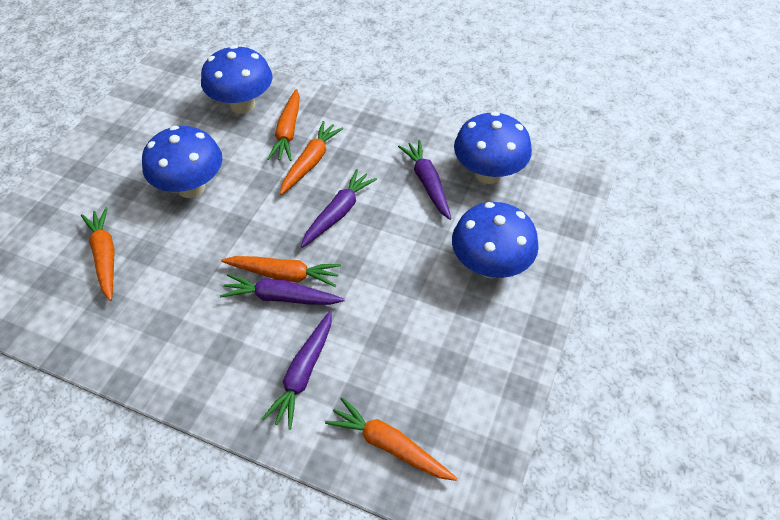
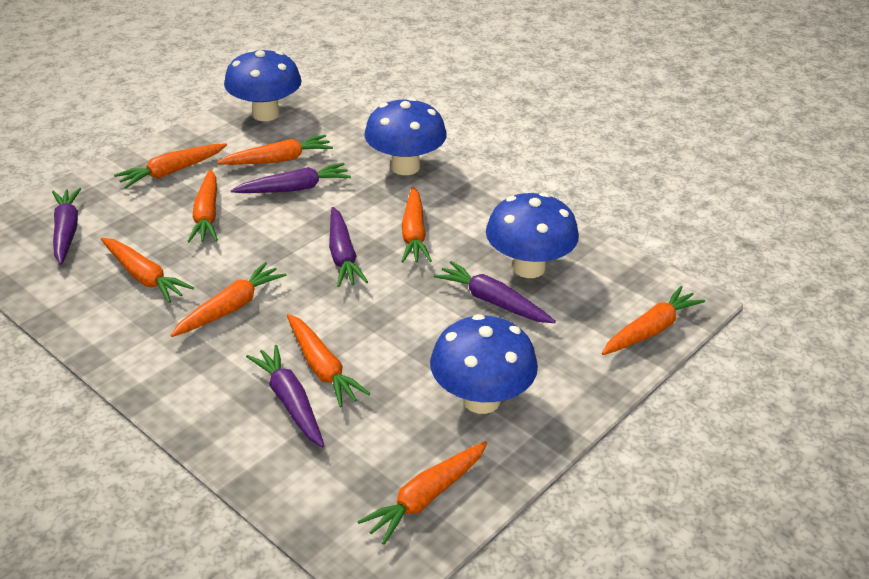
orange carrot: 5 -> 9
purple carrot: 4 -> 5

